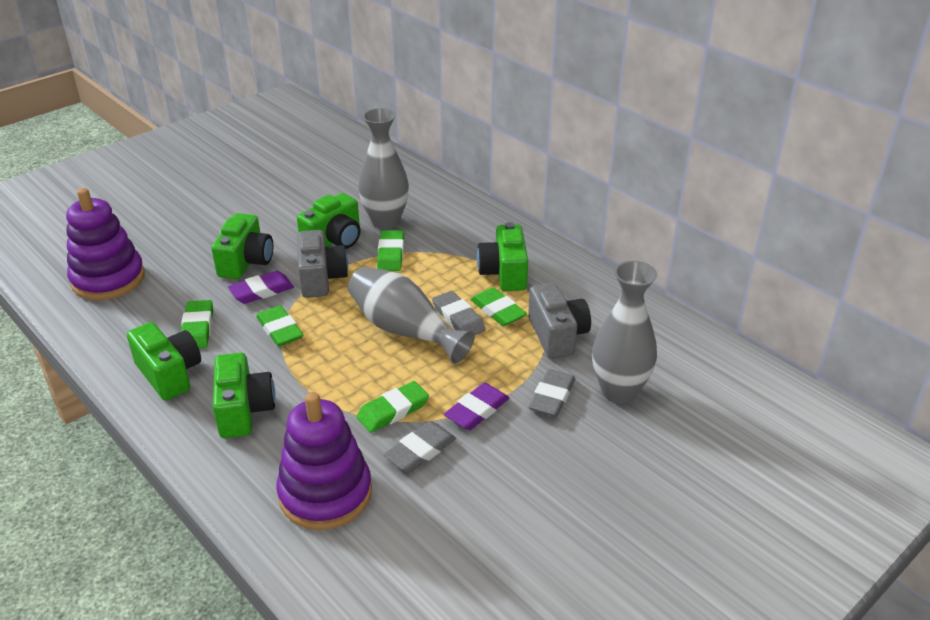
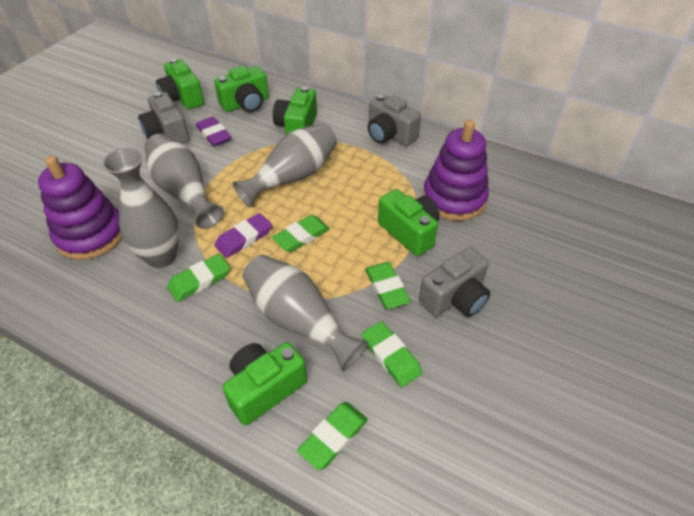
grey camera: 2 -> 3
grey eraser: 3 -> 0
grey vase: 3 -> 4

